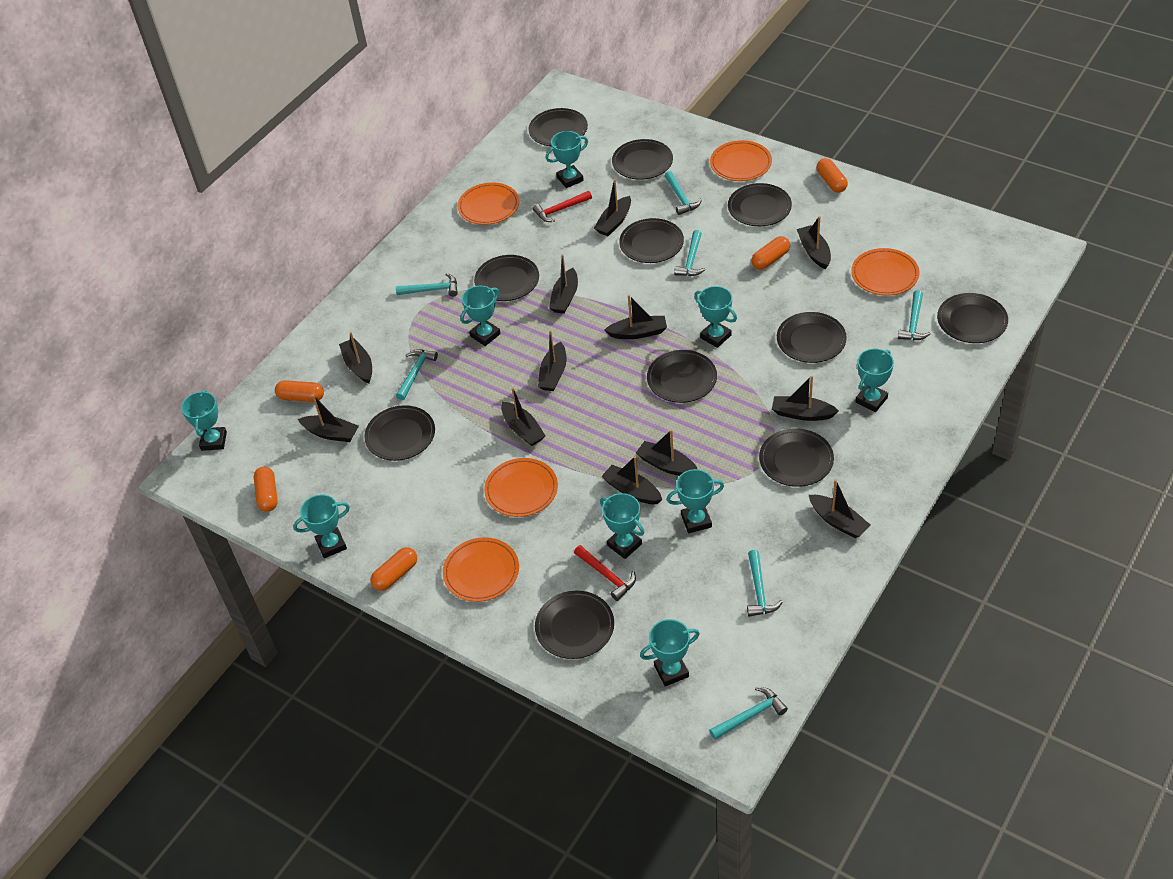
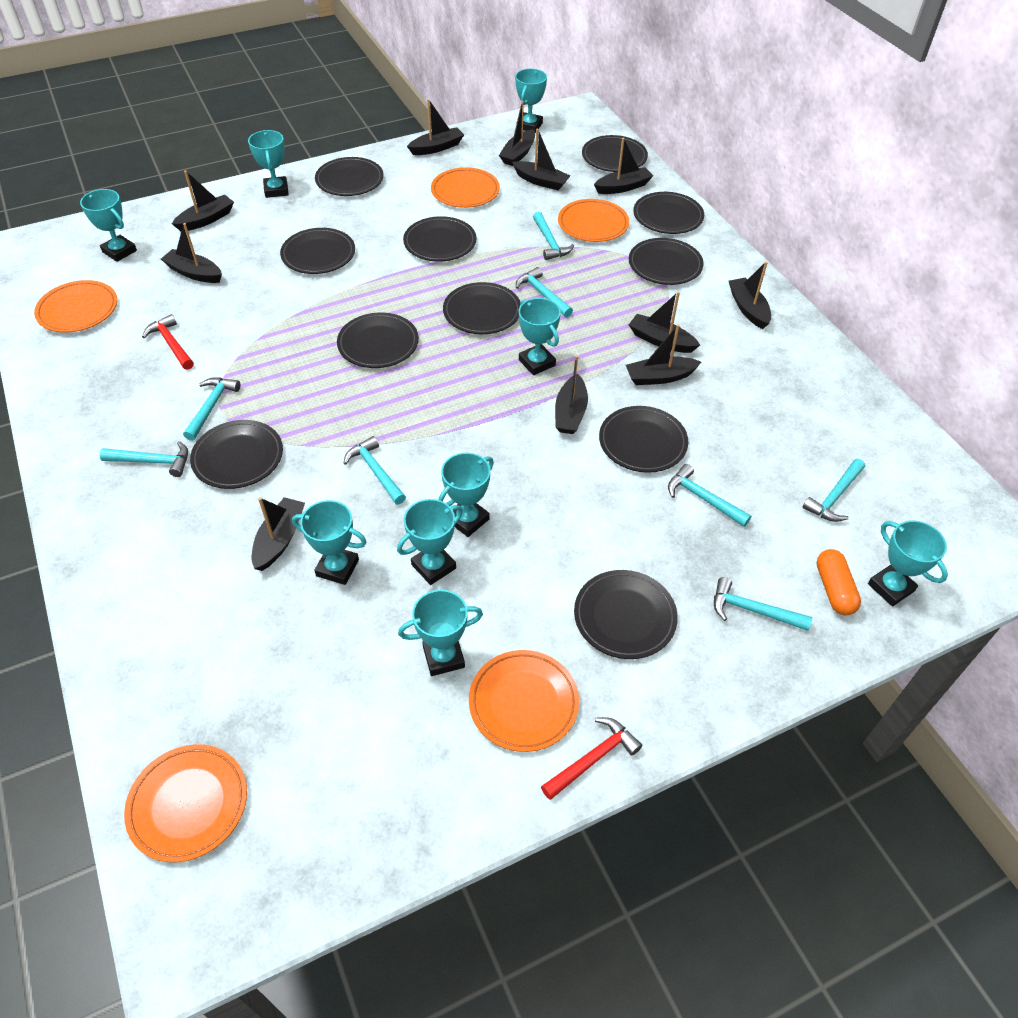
black boat: 12 -> 11
orange capsule: 5 -> 1
turquoise hammer: 7 -> 8

